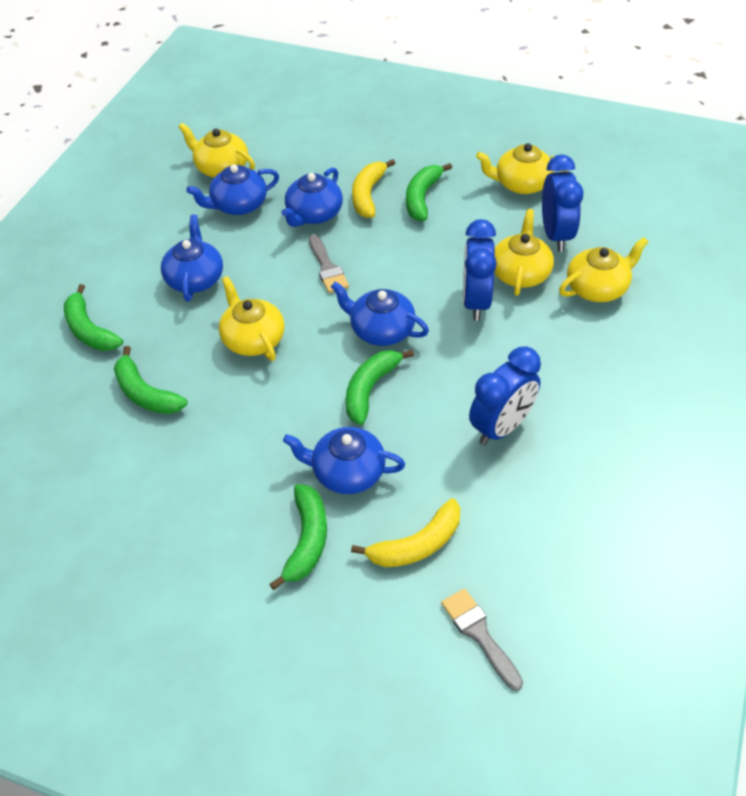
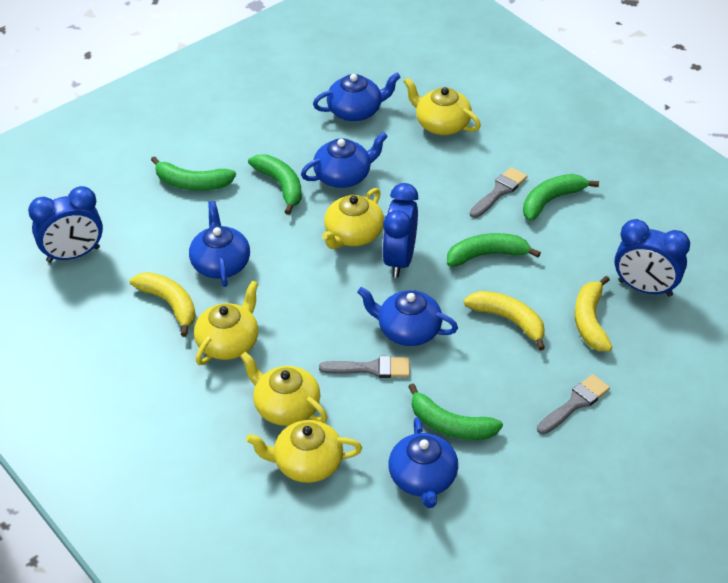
grey brush: 2 -> 3
yellow banana: 2 -> 3

